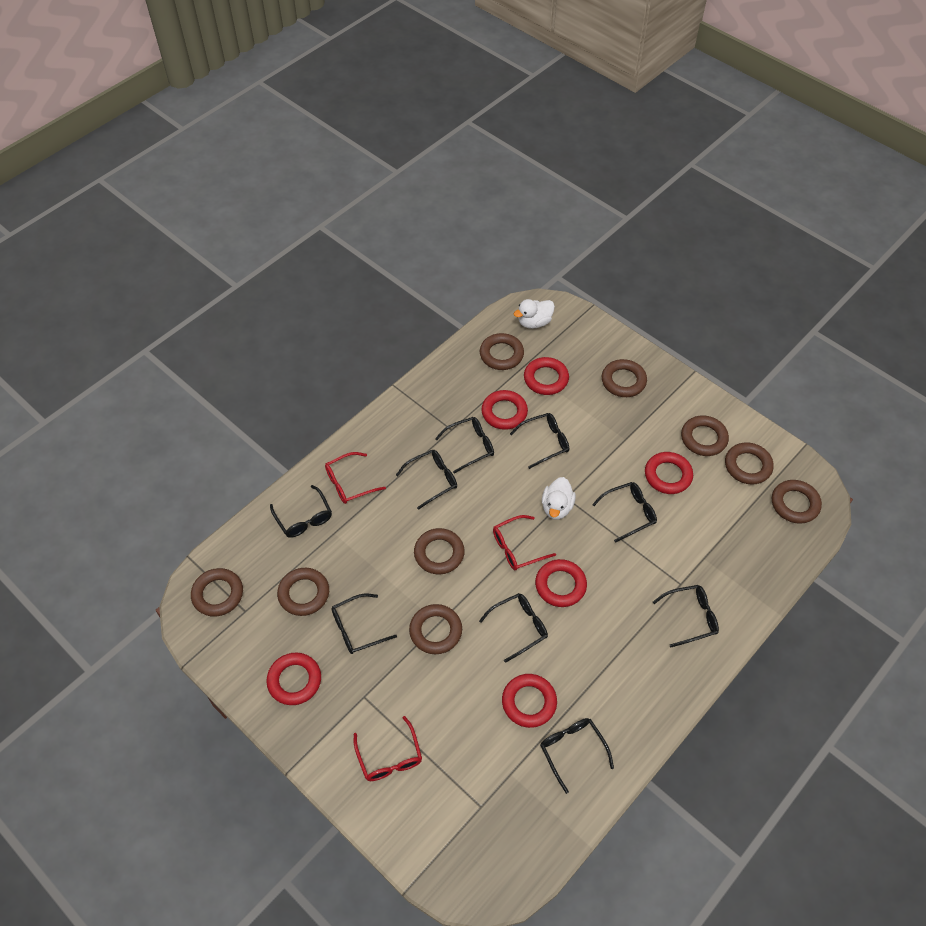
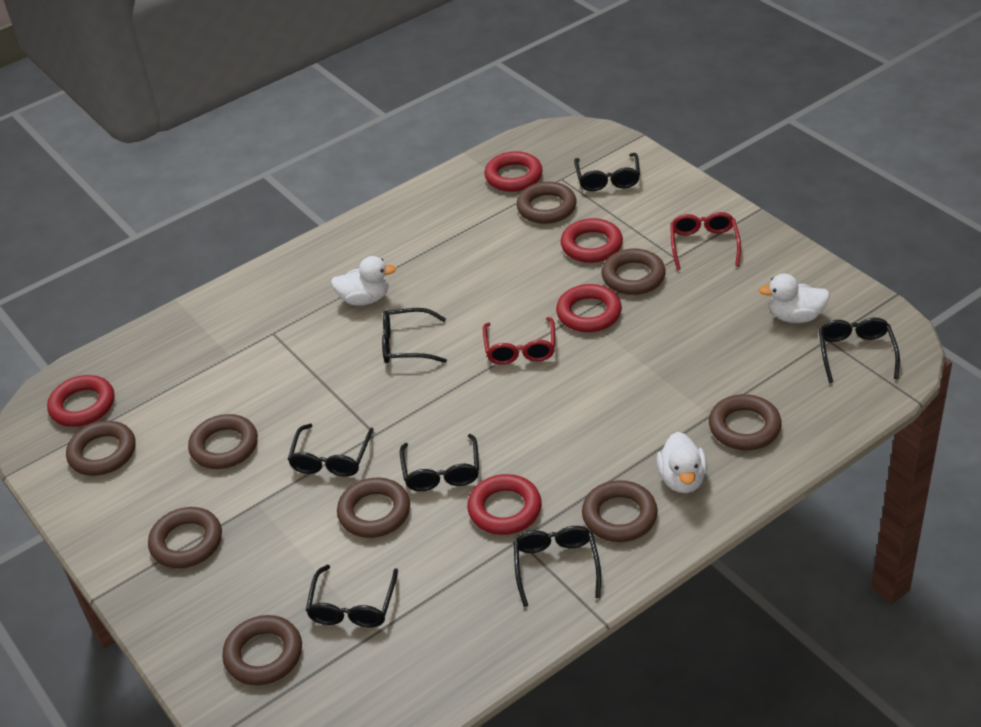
black glasses: 9 -> 7
red glasses: 3 -> 2
red ring: 6 -> 5
white duck: 2 -> 3

